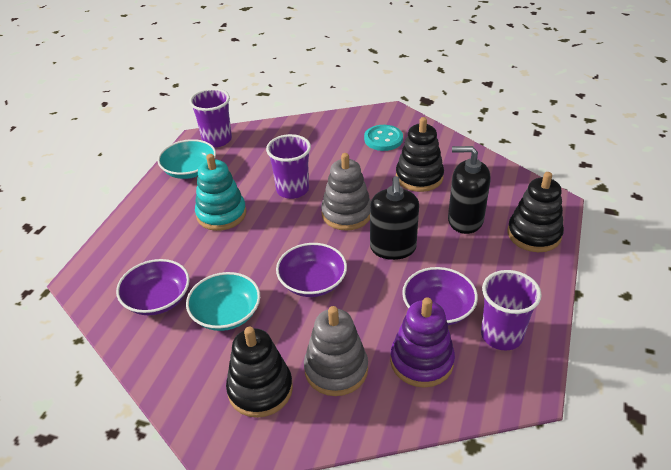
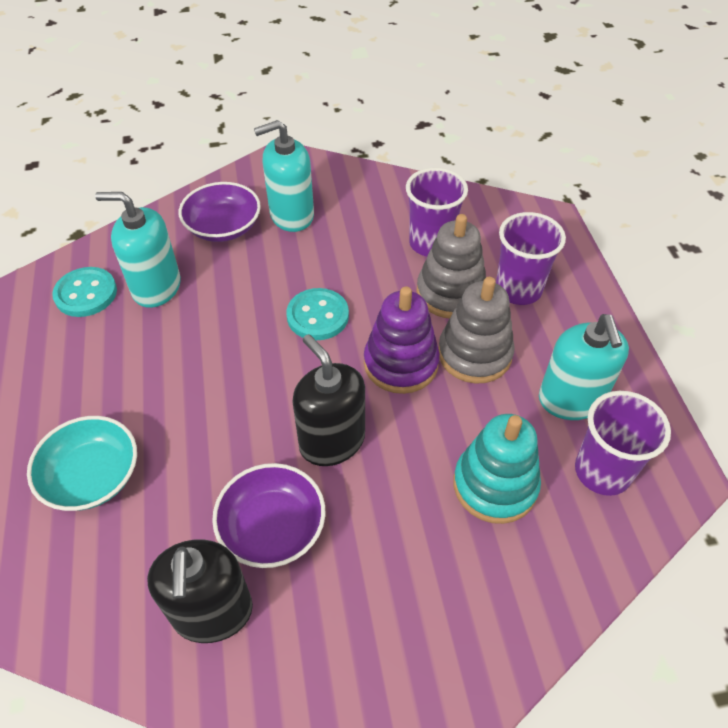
black stacking toy: 3 -> 0
purple bowl: 3 -> 2
turquoise bowl: 2 -> 1
turquoise button: 1 -> 2
turquoise soap dispenser: 0 -> 3

